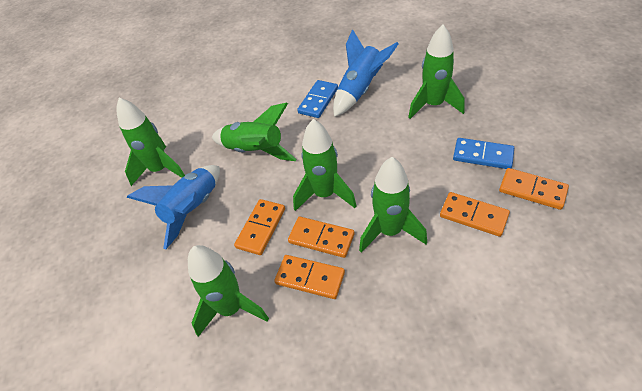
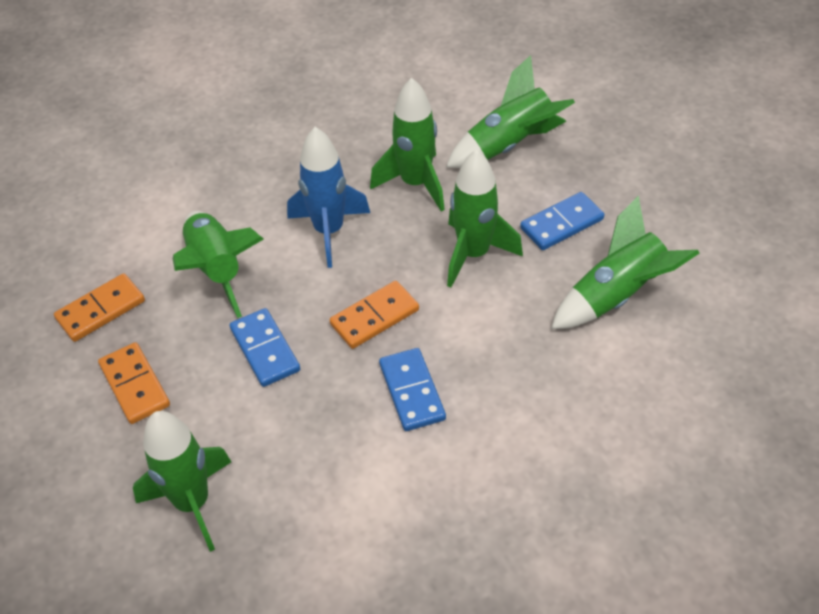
blue domino: 2 -> 3
blue rocket: 2 -> 1
orange domino: 5 -> 3

